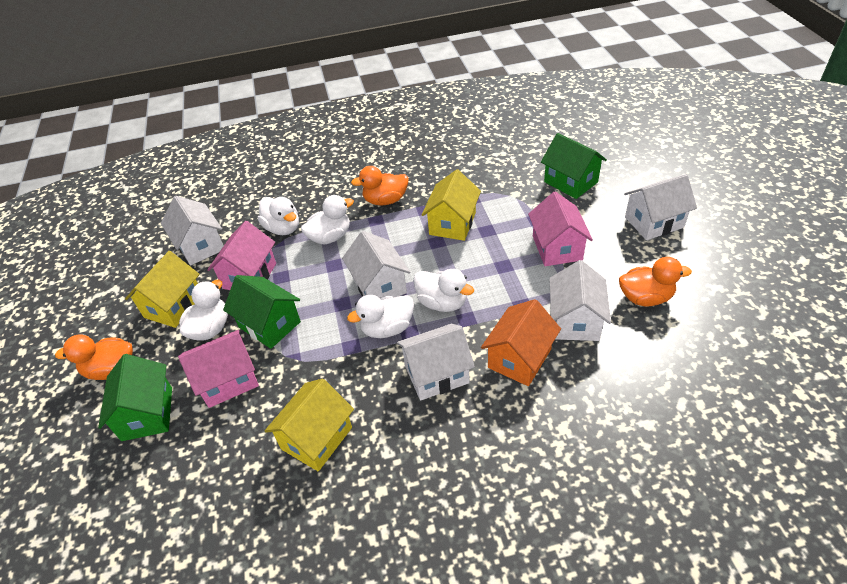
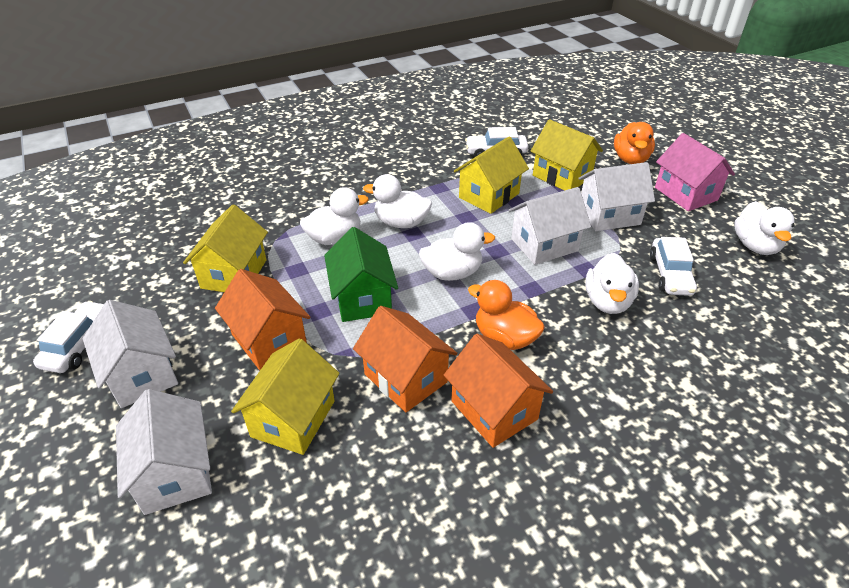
green house: 3 -> 1
orange duck: 3 -> 2
orange house: 1 -> 3
pink house: 3 -> 1
white car: 0 -> 3
white house: 5 -> 4
yellow house: 3 -> 4

